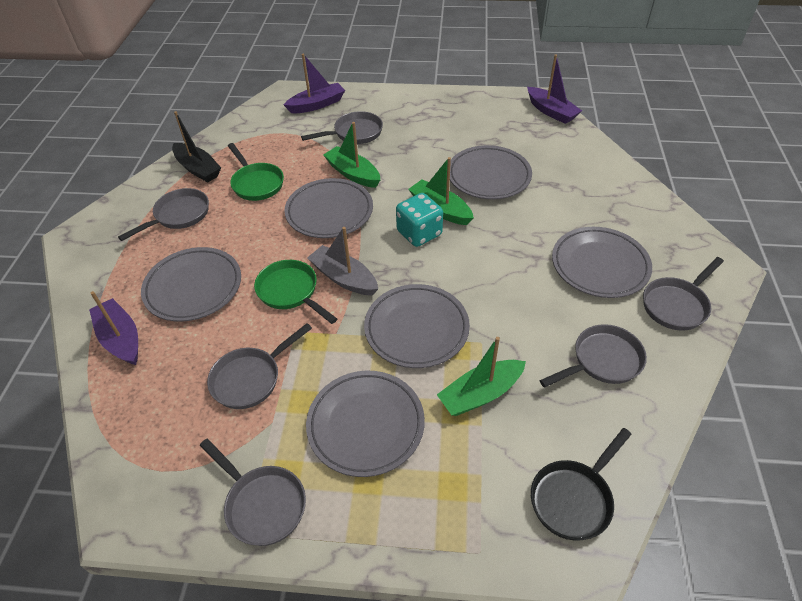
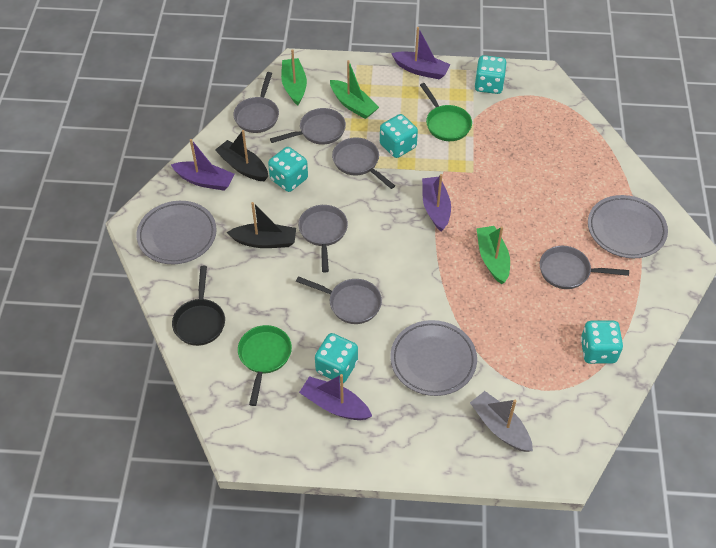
black boat: 1 -> 2
grey plate: 6 -> 3
purple boat: 3 -> 4
turquoise dice: 1 -> 5

